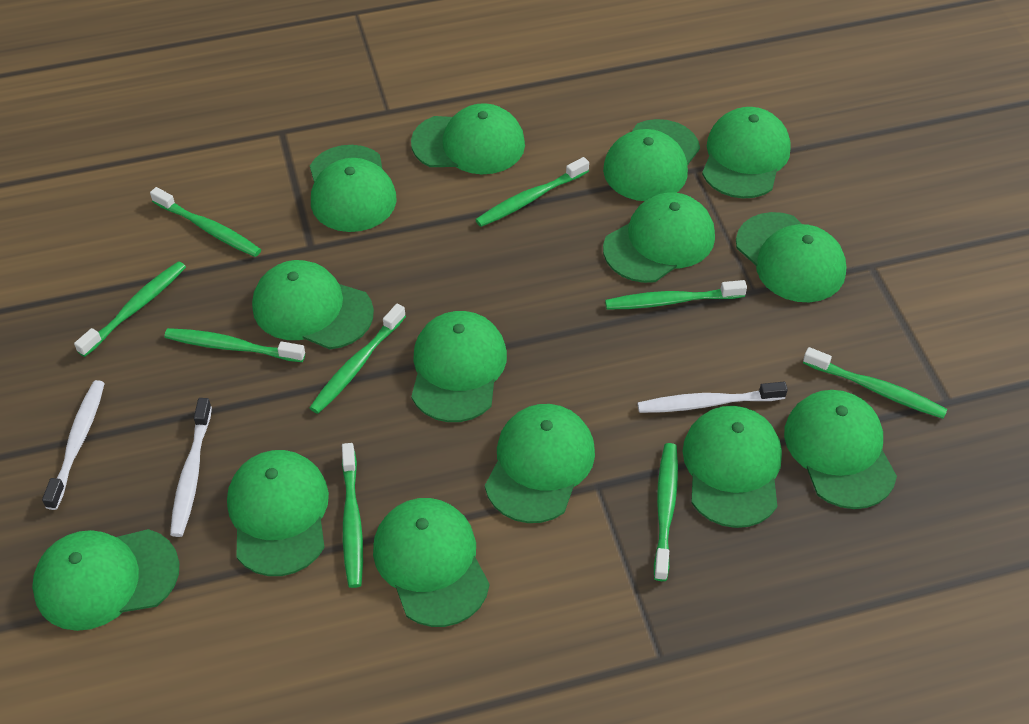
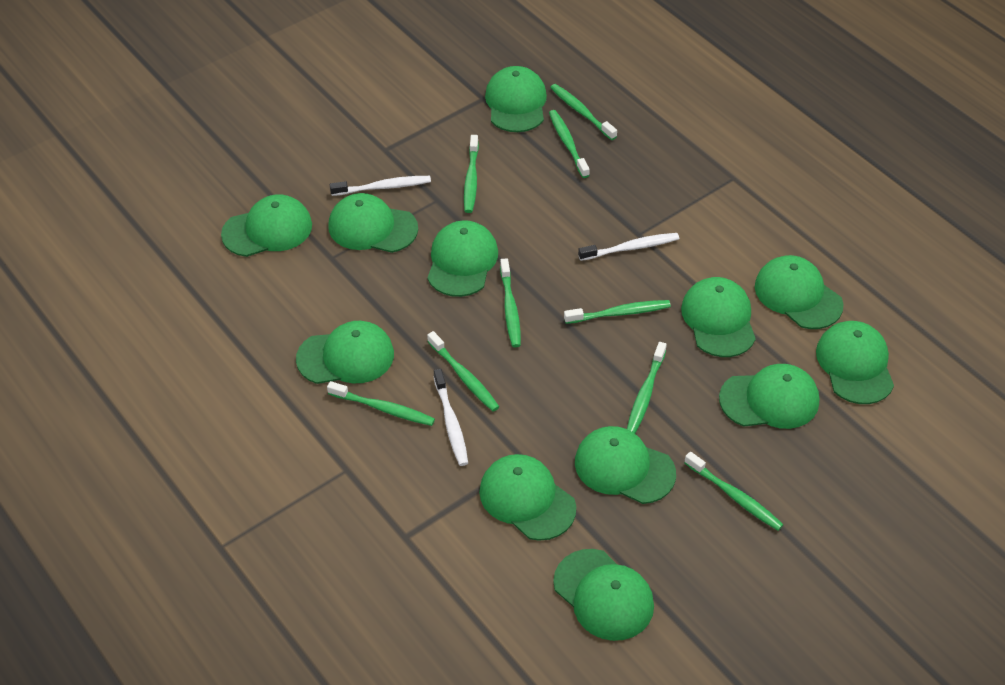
green cap: 14 -> 12

